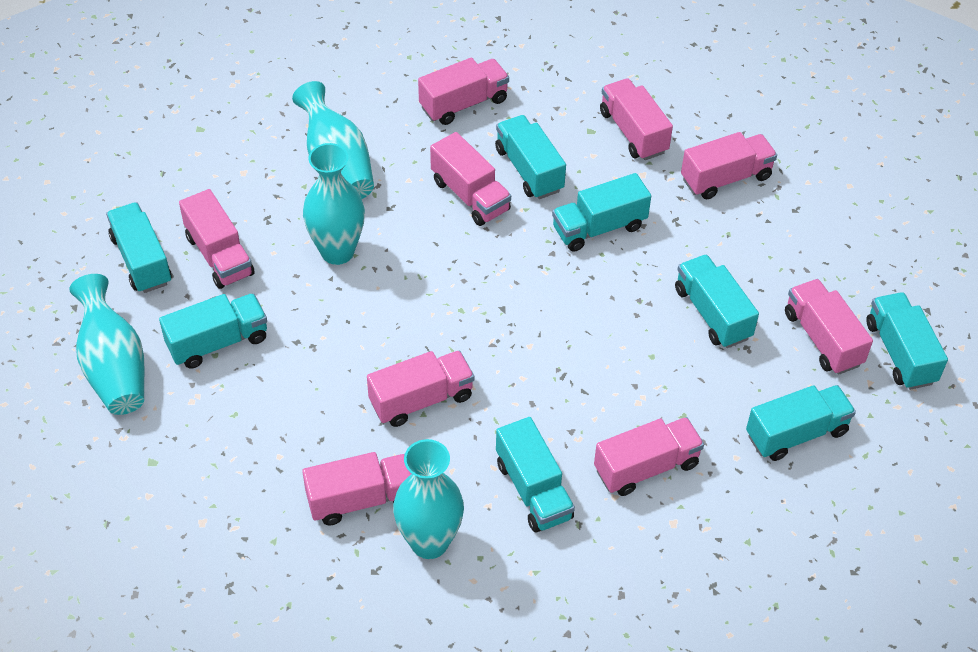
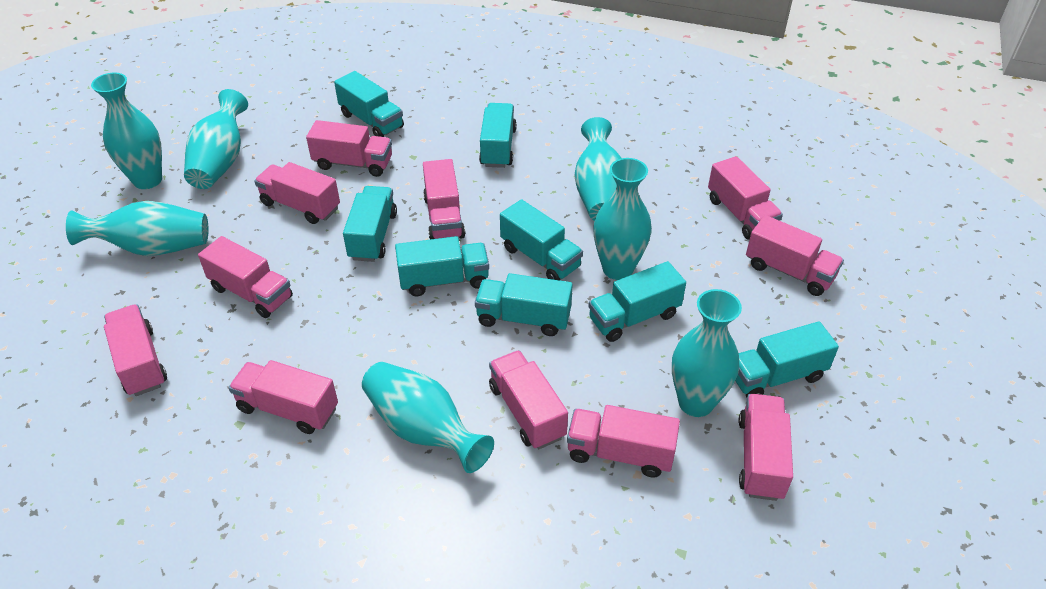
pink truck: 9 -> 11
turquoise vase: 4 -> 7

